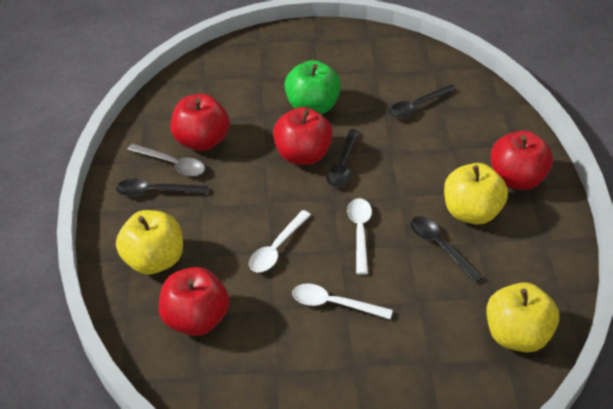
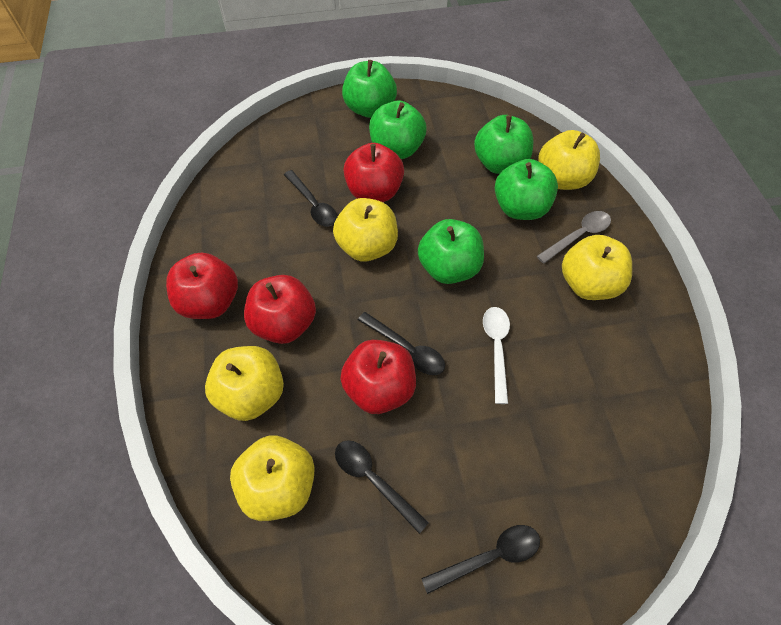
green apple: 1 -> 5
white spoon: 3 -> 1
yellow apple: 3 -> 5

